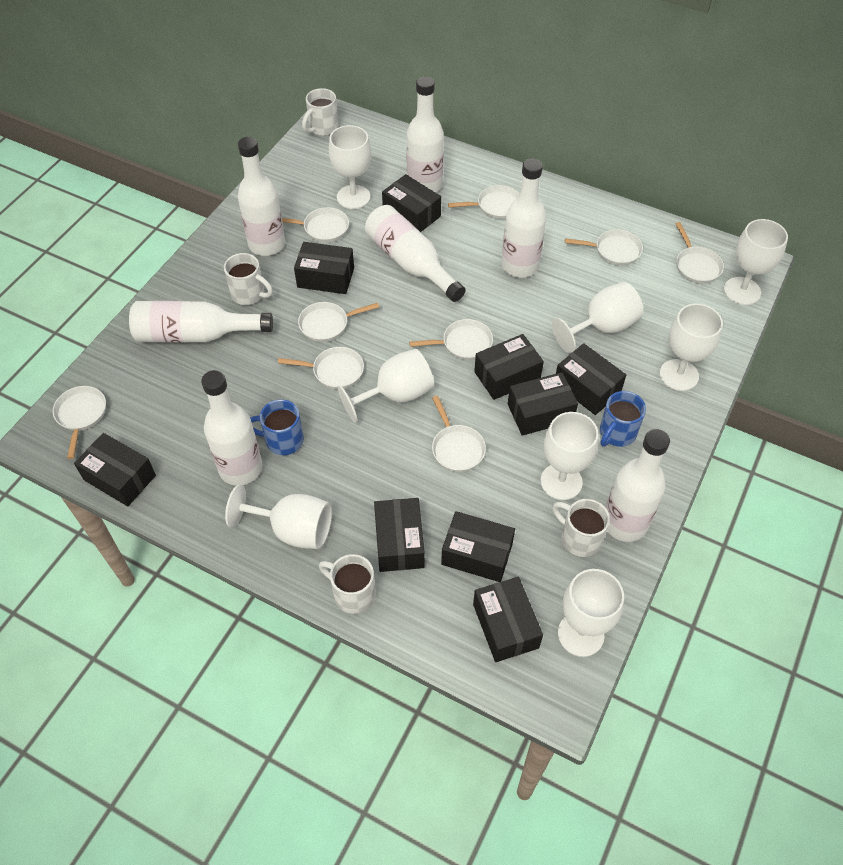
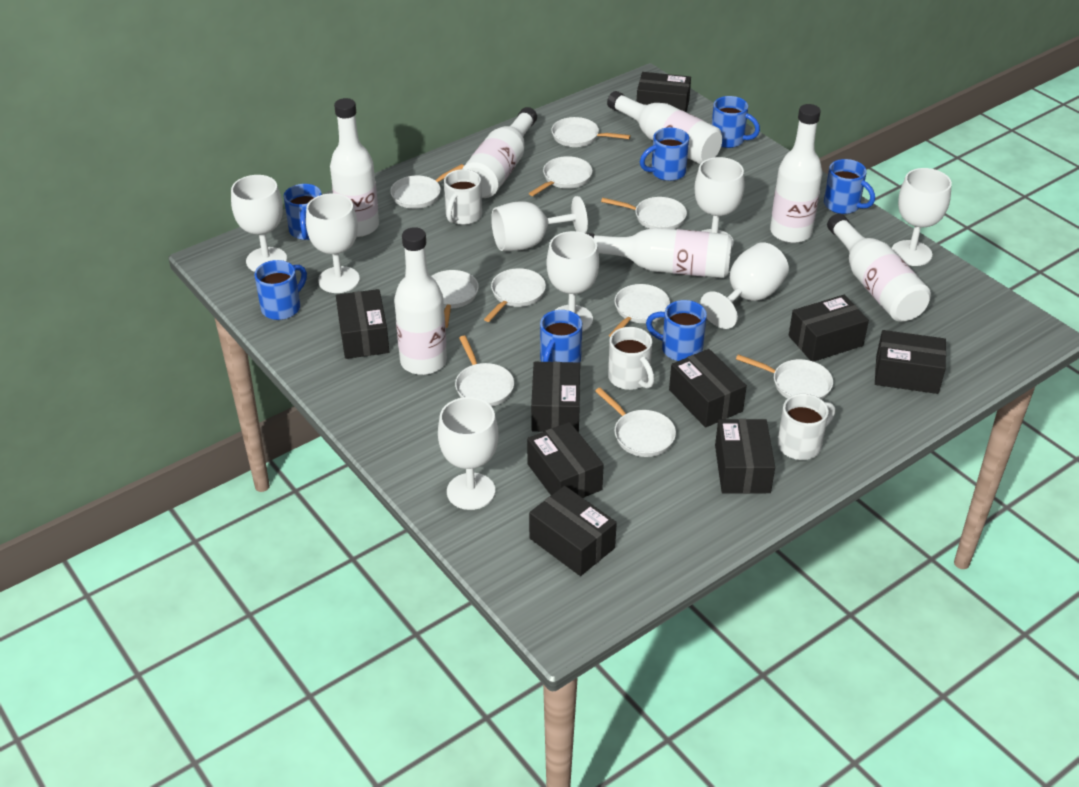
blue mug: 2 -> 7
white mug: 4 -> 3
white pan: 9 -> 10

